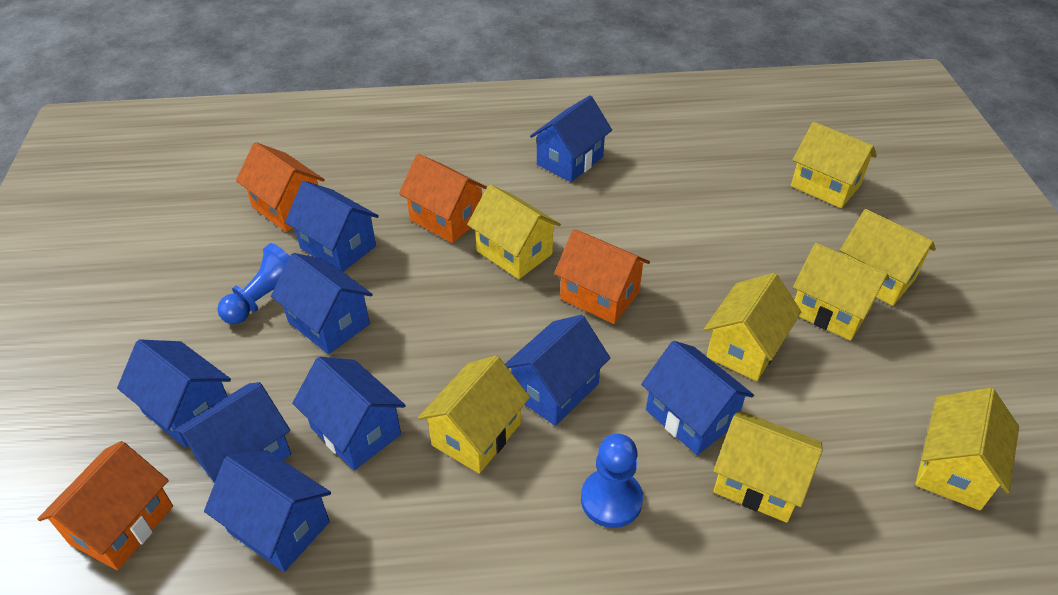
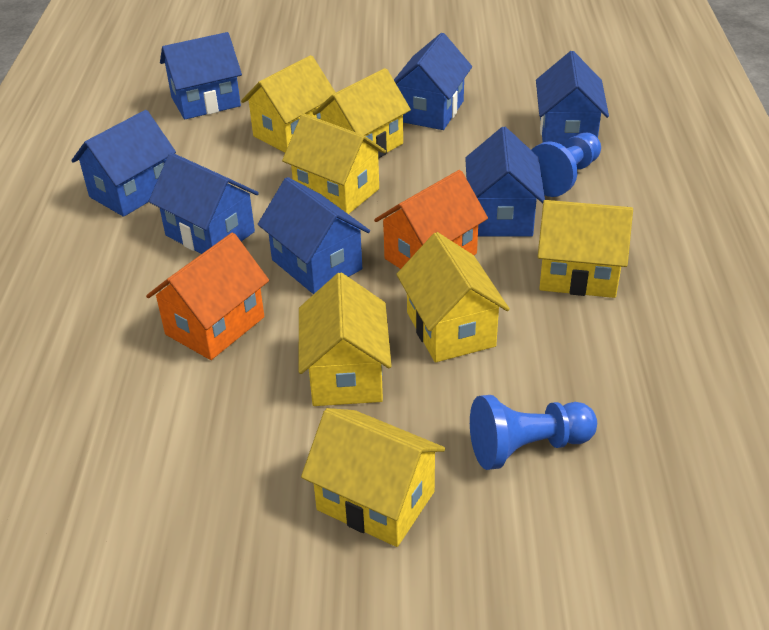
blue house: 9 -> 7
orange house: 4 -> 2
yellow house: 8 -> 7

